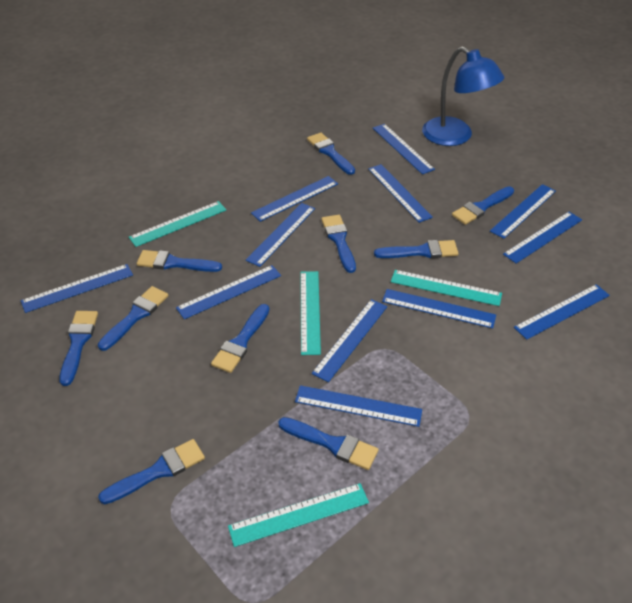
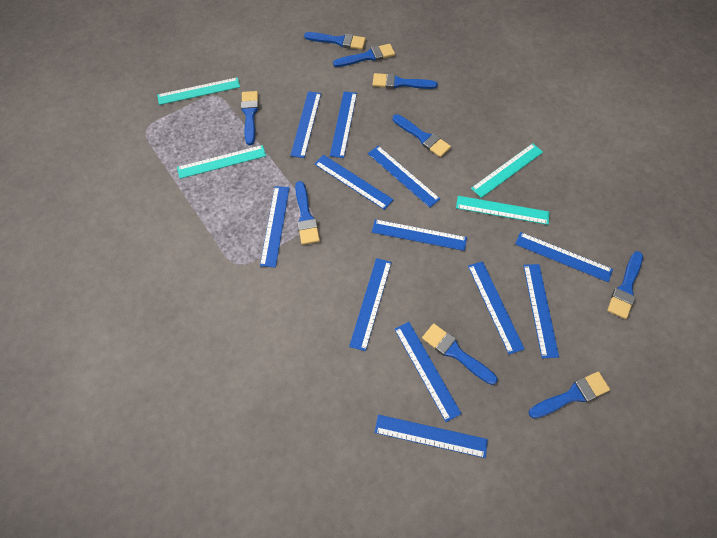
blue brush: 10 -> 9
blue lamp: 1 -> 0

